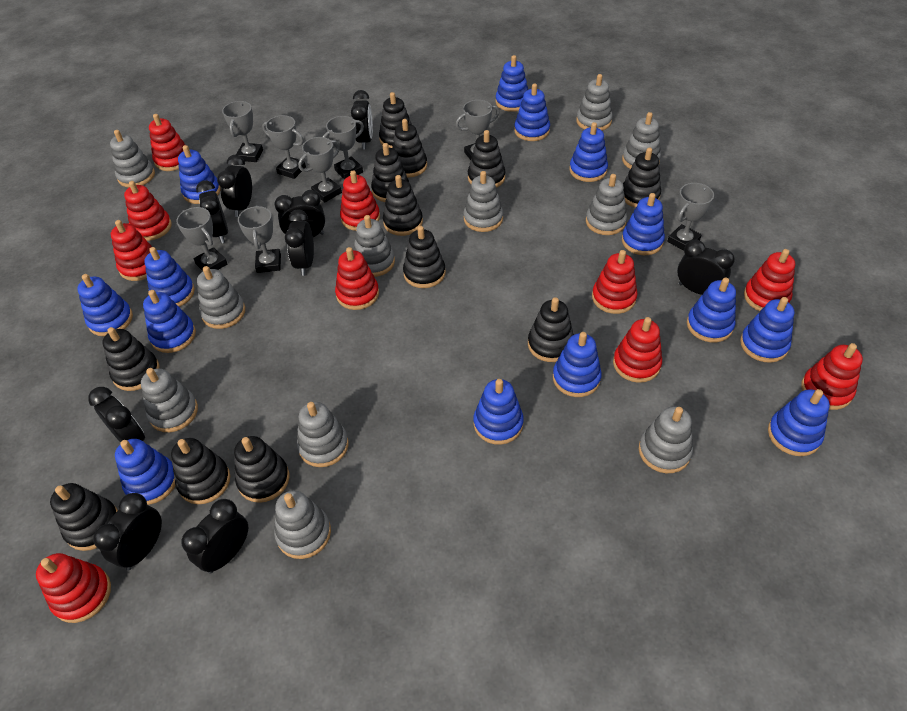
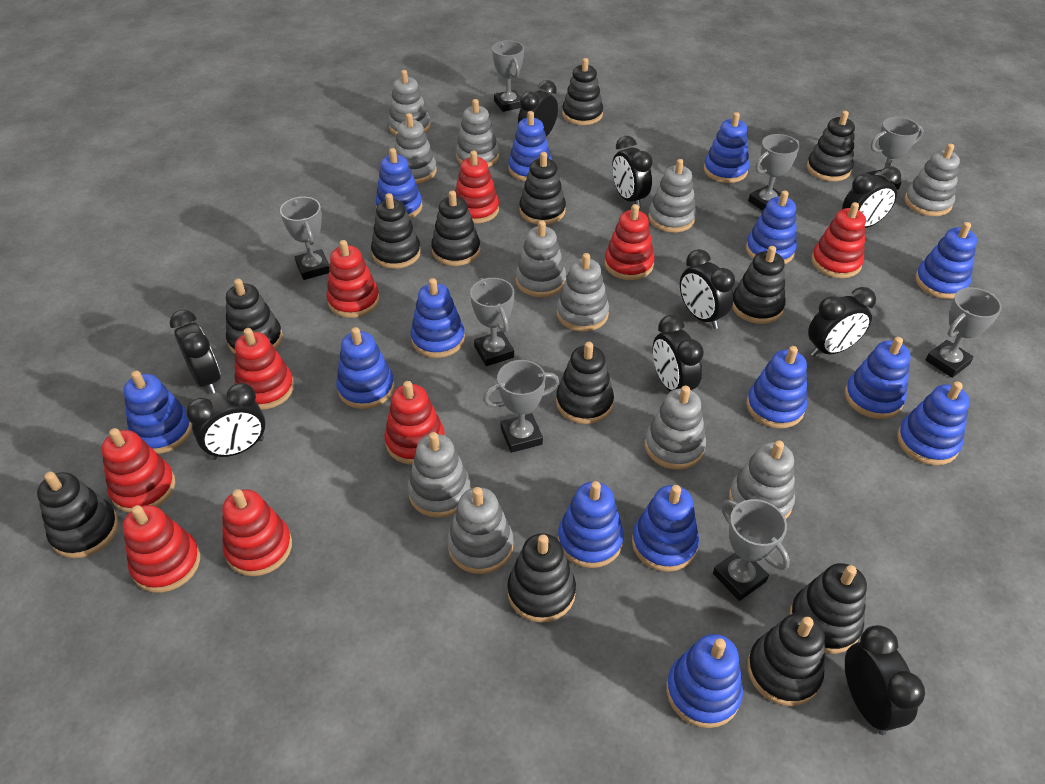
red stacking toy: 10 -> 9

